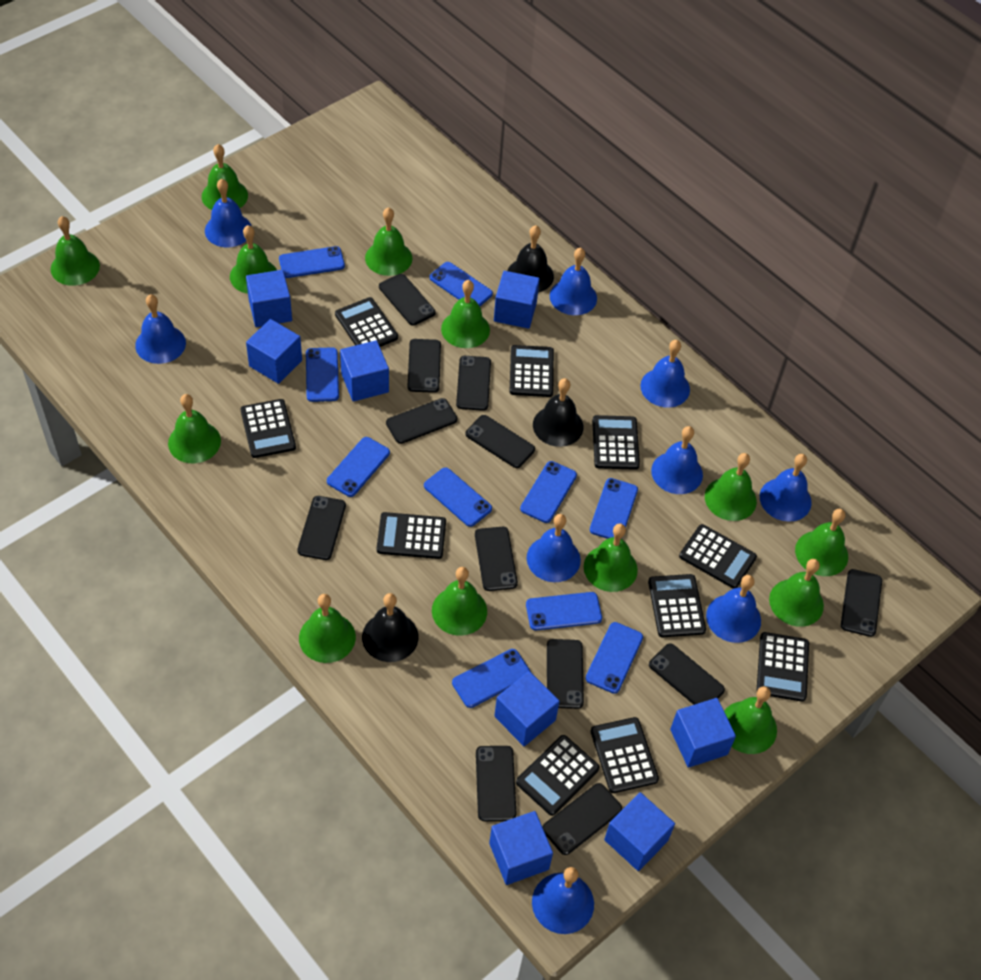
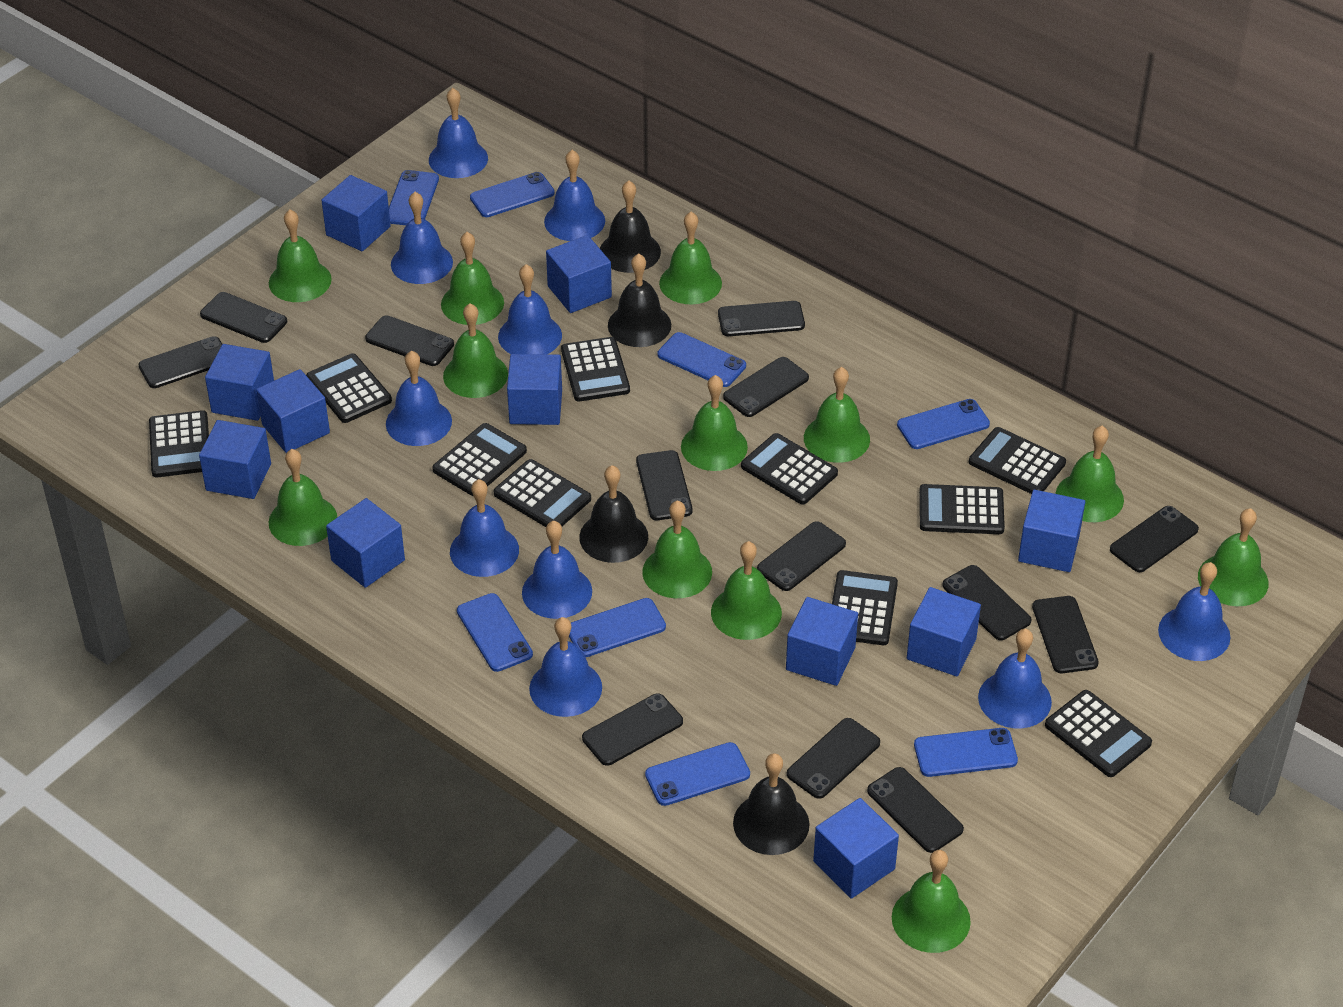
black bell: 3 -> 4
black phone: 12 -> 13
blue bell: 9 -> 10
blue cube: 8 -> 11
blue phone: 10 -> 8
green bell: 13 -> 12

